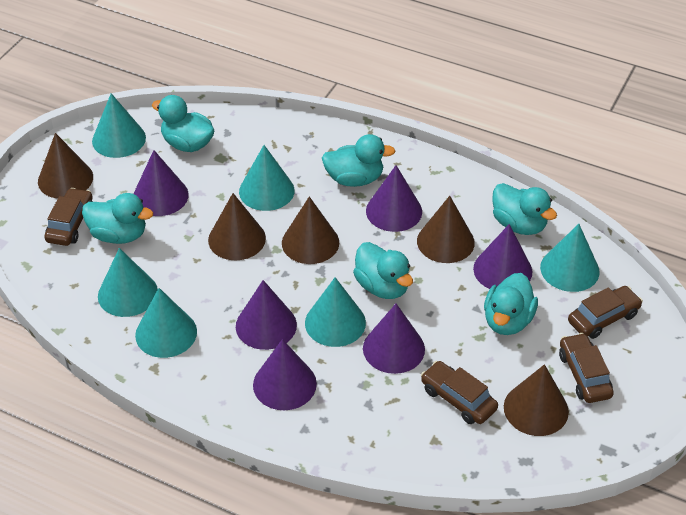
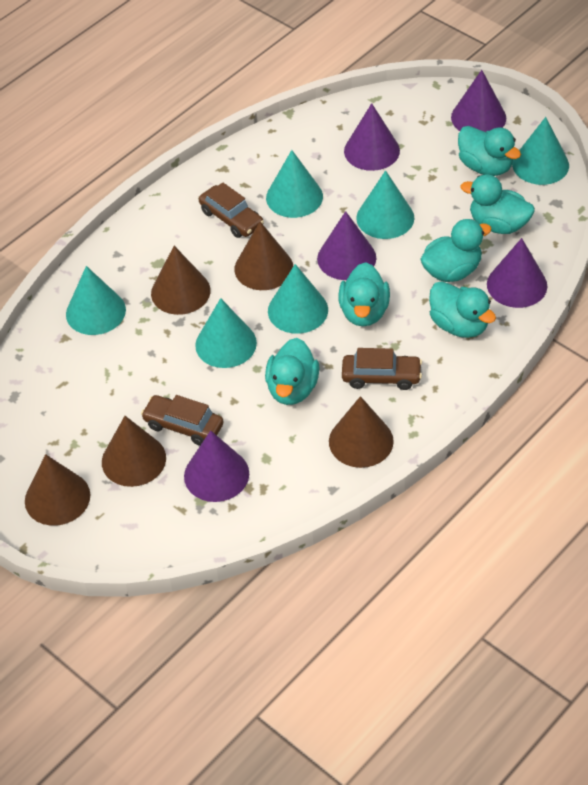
brown car: 4 -> 3
purple cone: 6 -> 5

